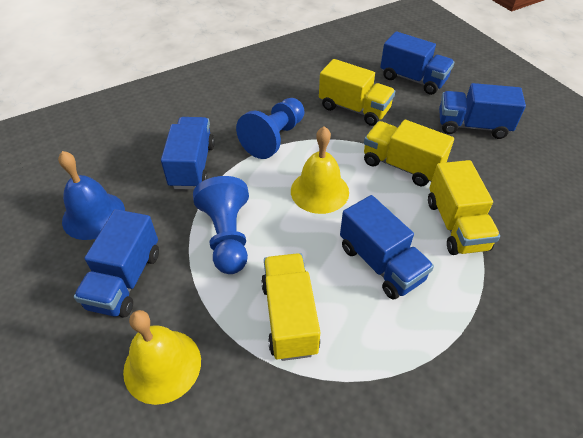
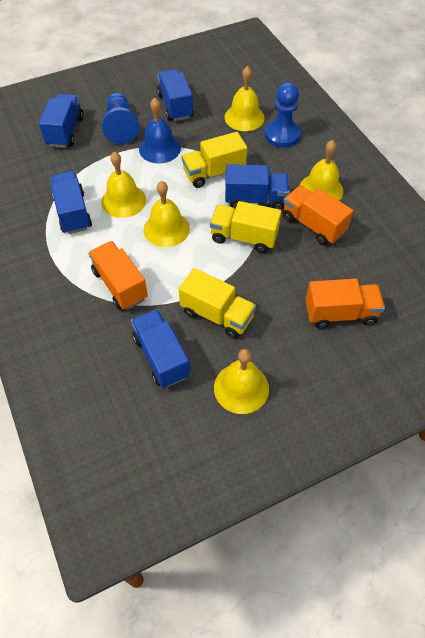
orange truck: 0 -> 3
yellow bell: 2 -> 5
yellow truck: 4 -> 3

